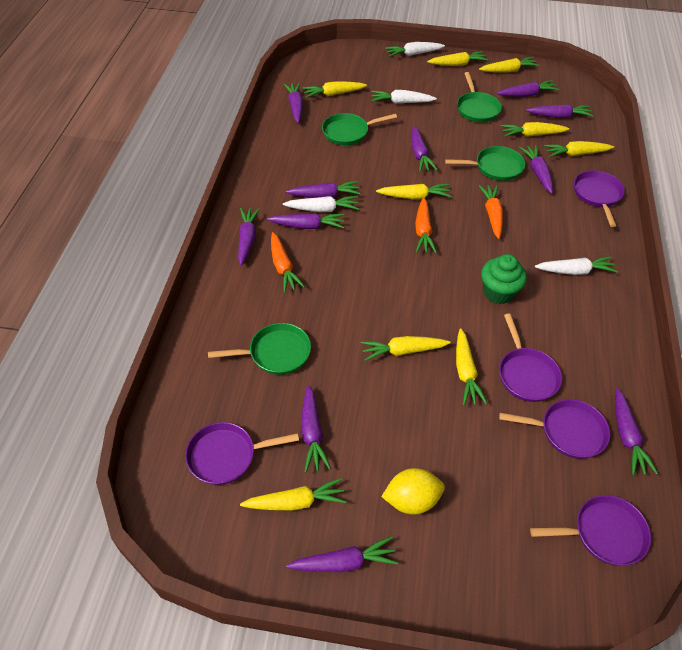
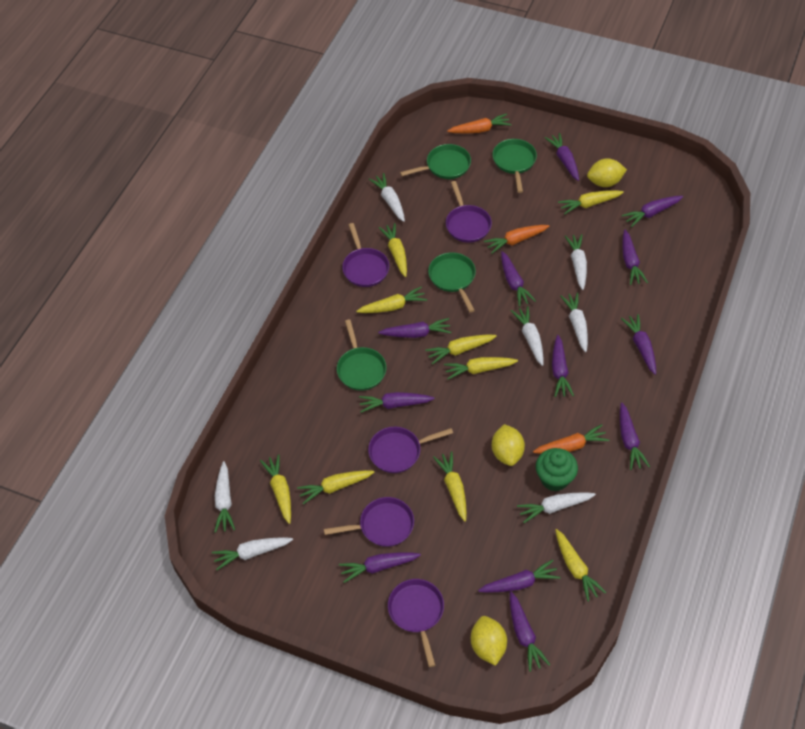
purple carrot: 11 -> 12
white carrot: 4 -> 7
yellow lemon: 1 -> 3

